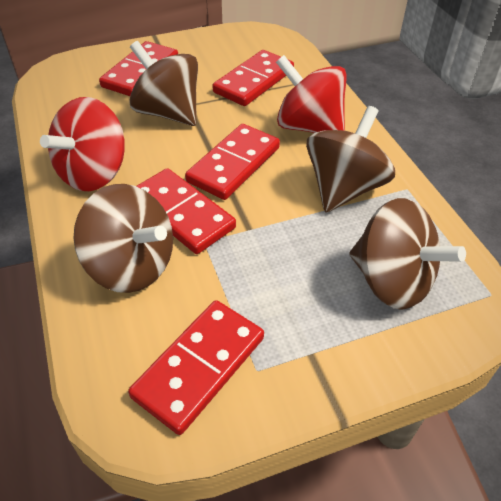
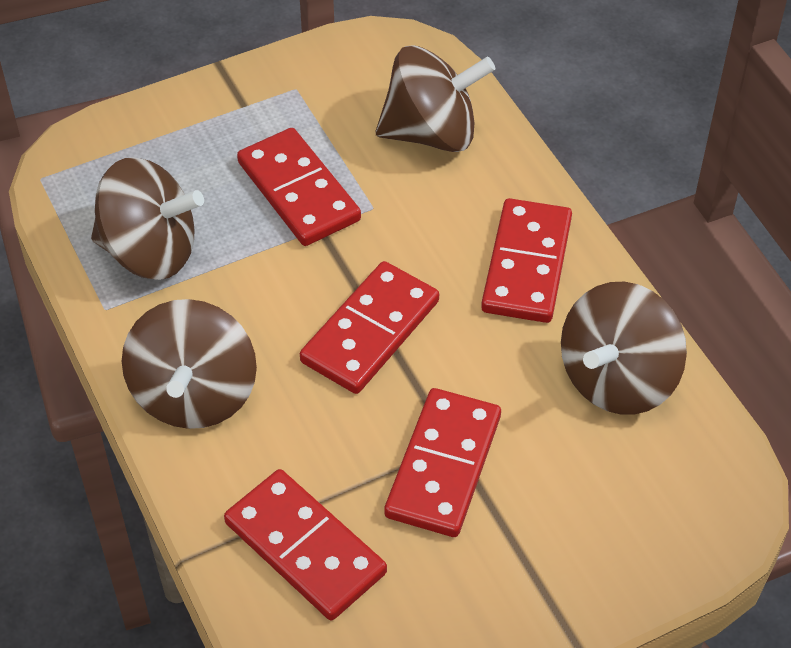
red spinning top: 2 -> 0

